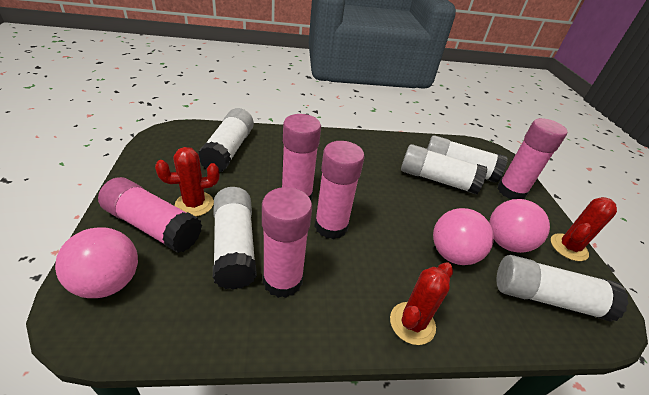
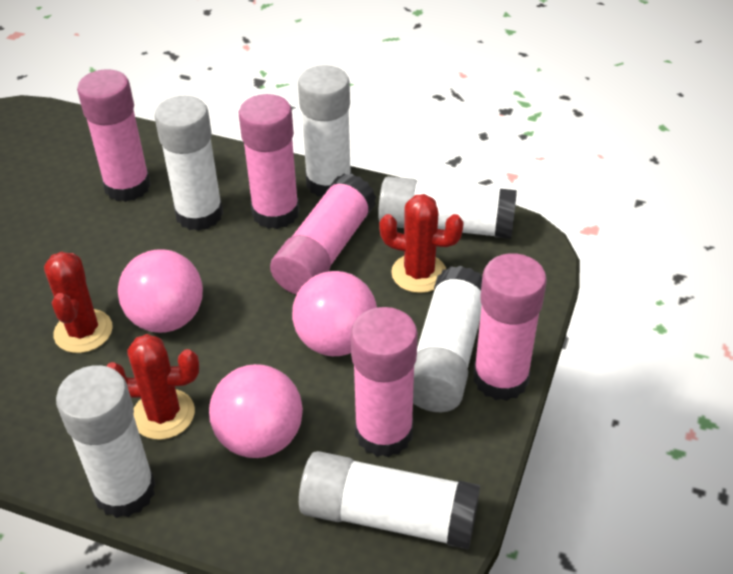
white glue stick: 5 -> 6

